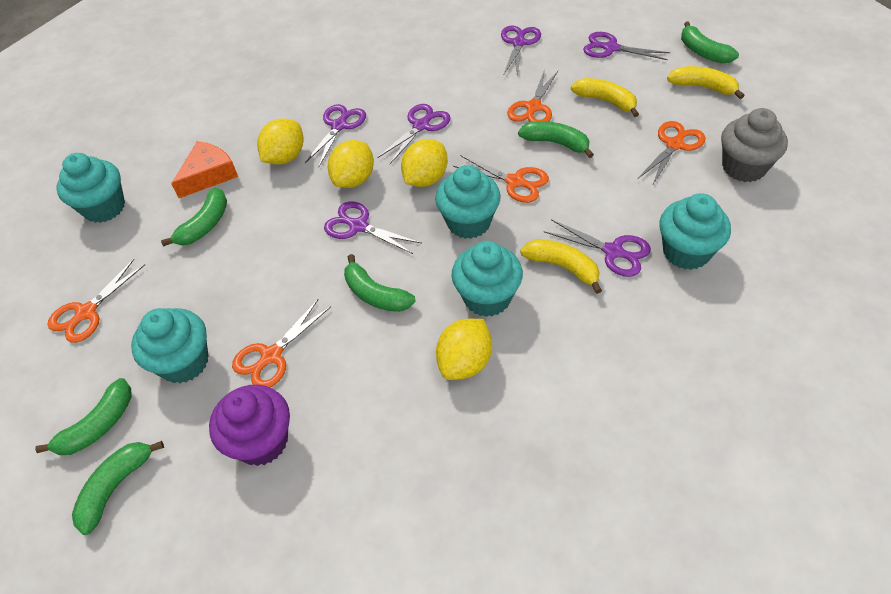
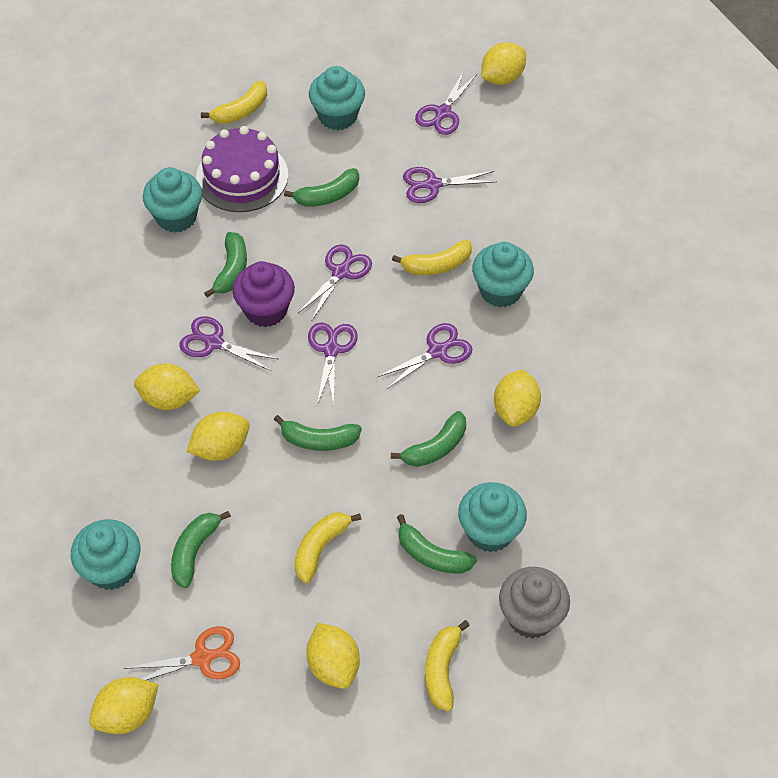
orange cheese: 1 -> 0
orange scissors: 5 -> 1
purple cake: 0 -> 1
yellow banana: 3 -> 4
yellow lemon: 4 -> 6

